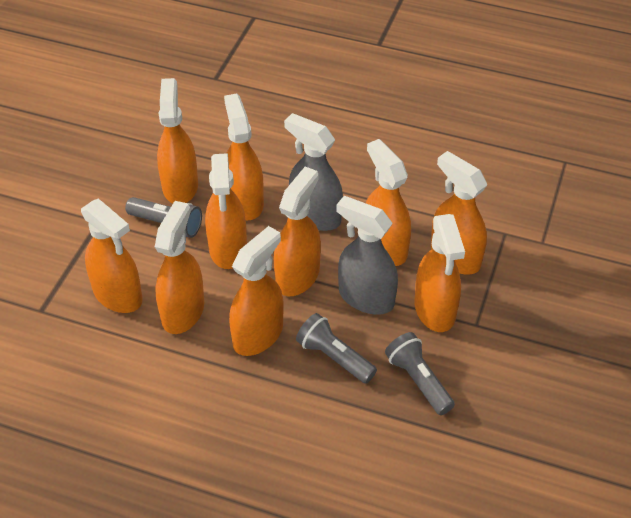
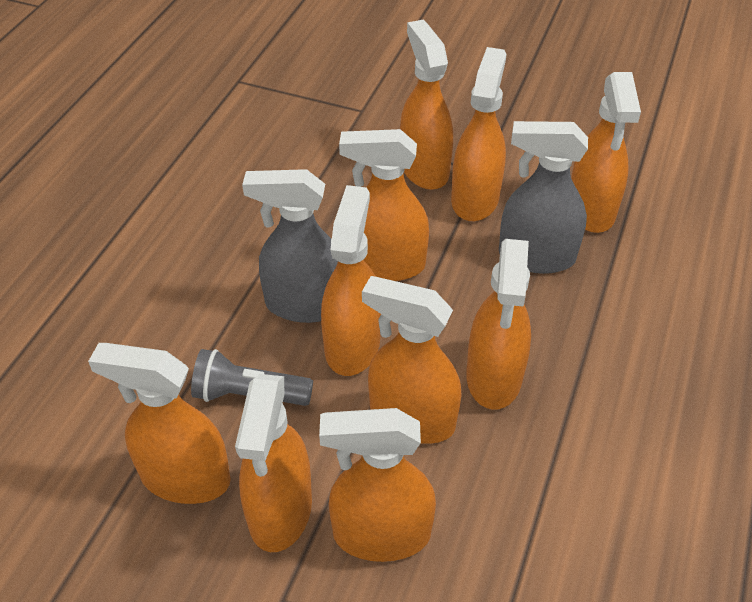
grey flashlight: 3 -> 1

